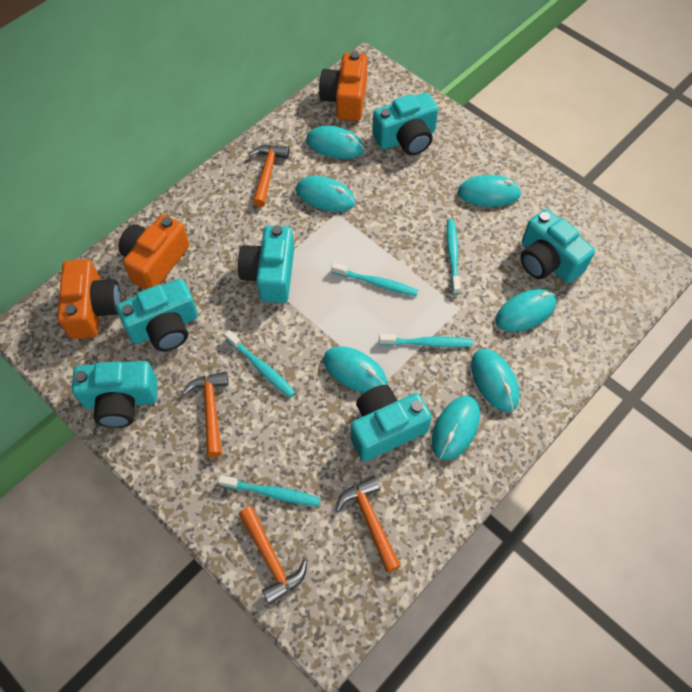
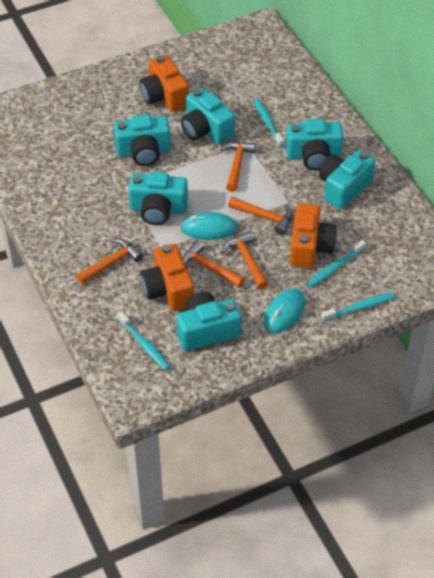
orange hammer: 4 -> 5
turquoise mouse: 7 -> 2
turquoise toothbrush: 5 -> 4

